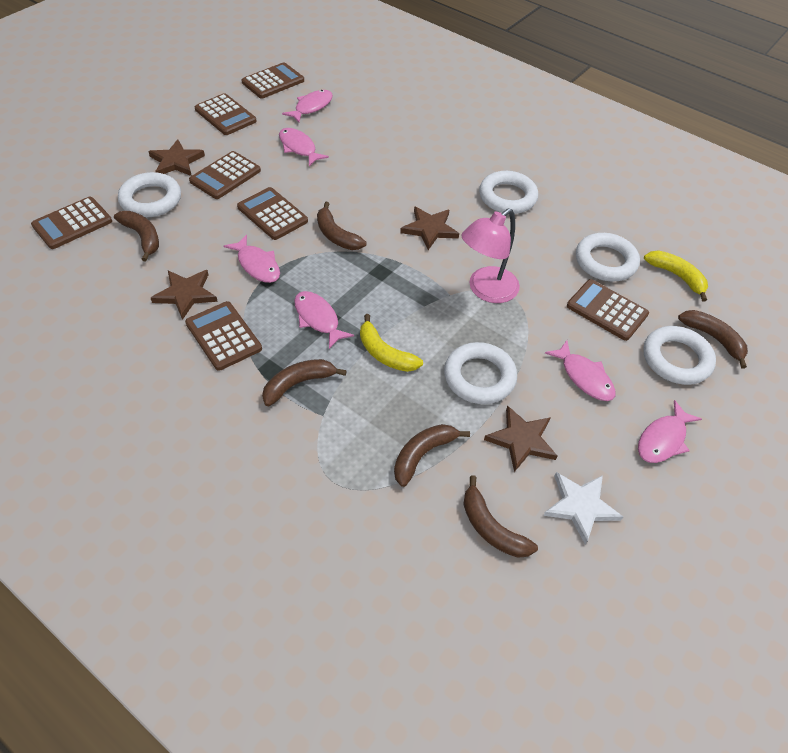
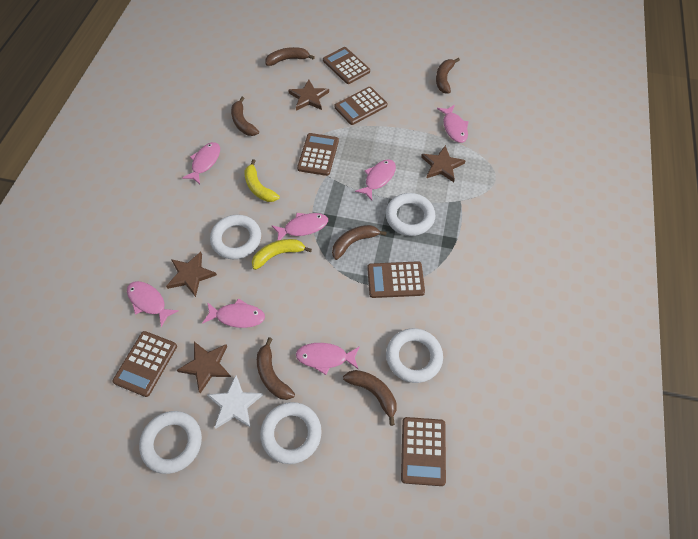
brown calculator: 7 -> 6
pink fish: 6 -> 7
pink lamp: 1 -> 0

